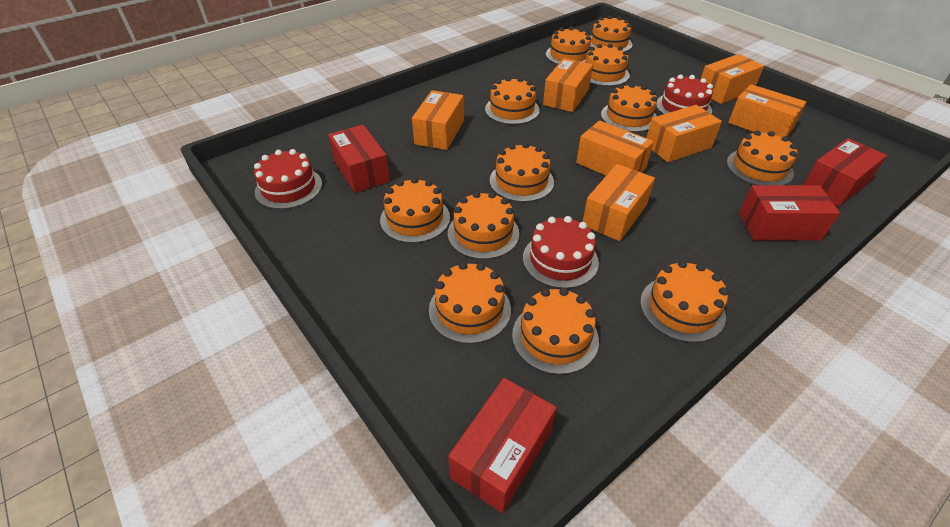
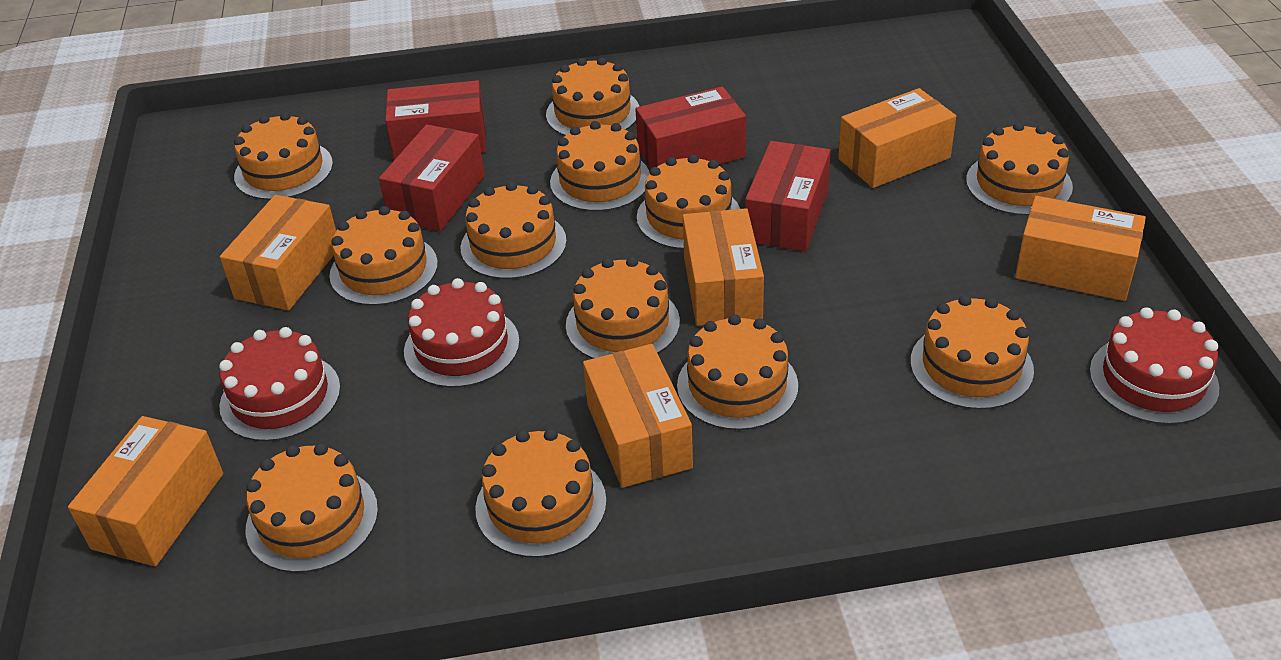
orange box: 7 -> 6

